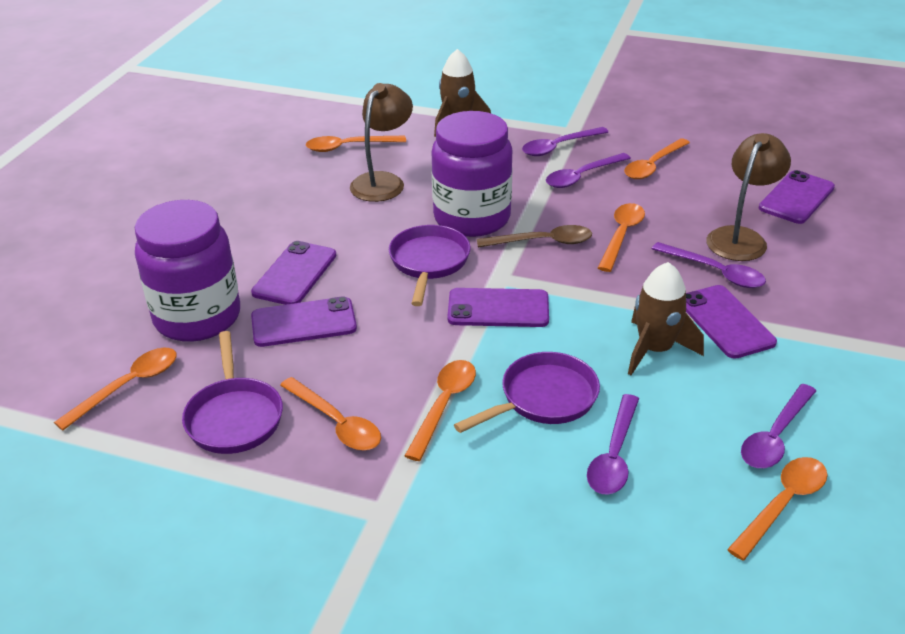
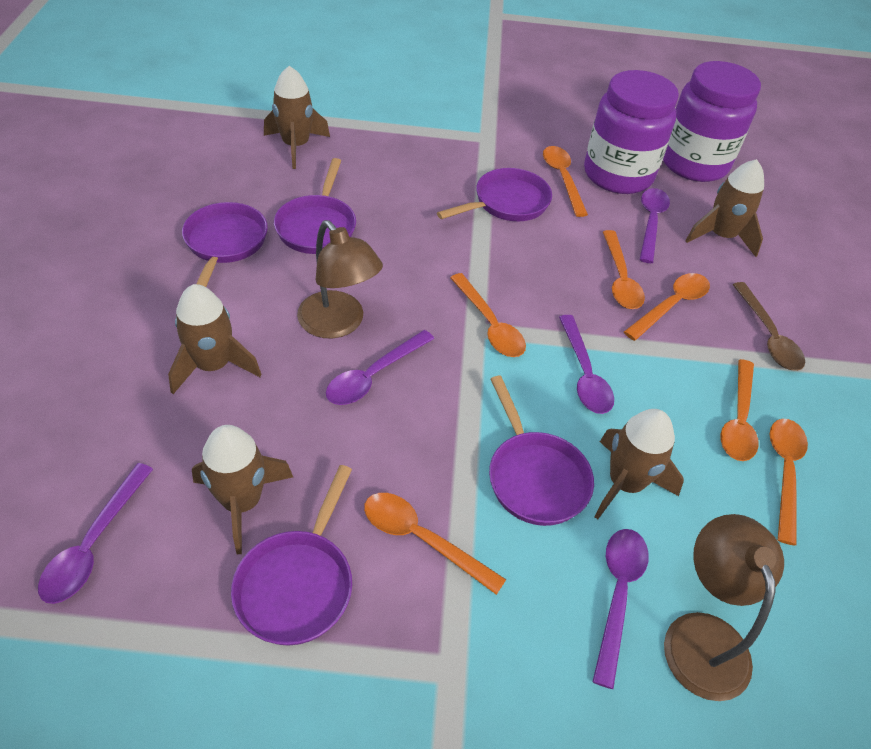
brown rocket: 2 -> 5
purple pan: 3 -> 5
purple phone: 5 -> 0

